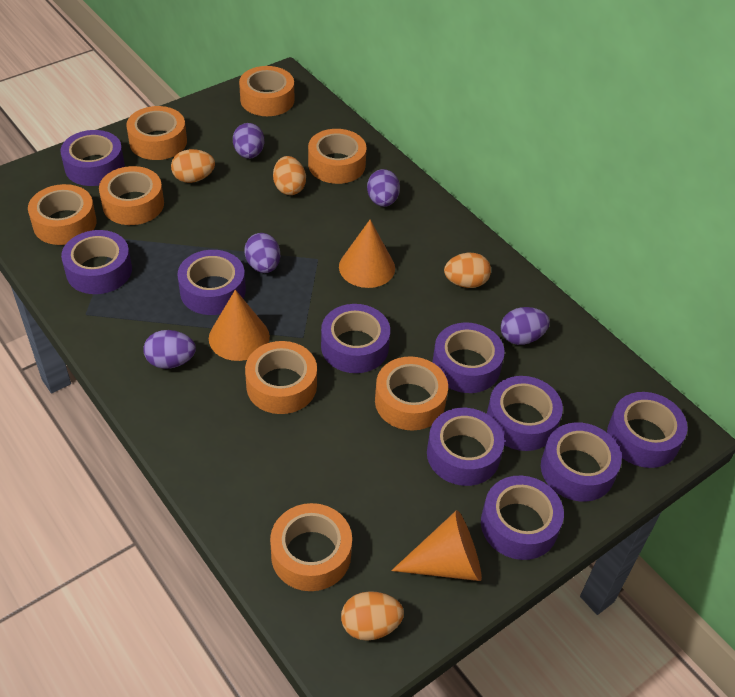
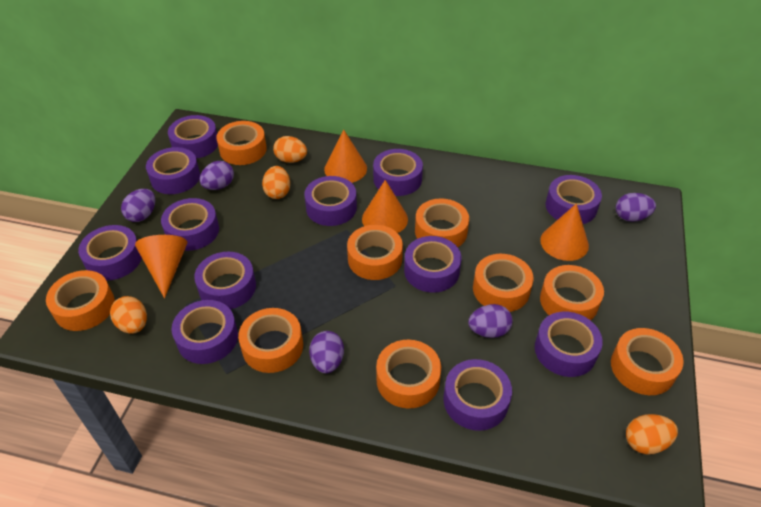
orange cone: 3 -> 4
orange tape: 8 -> 9
purple tape: 10 -> 12

